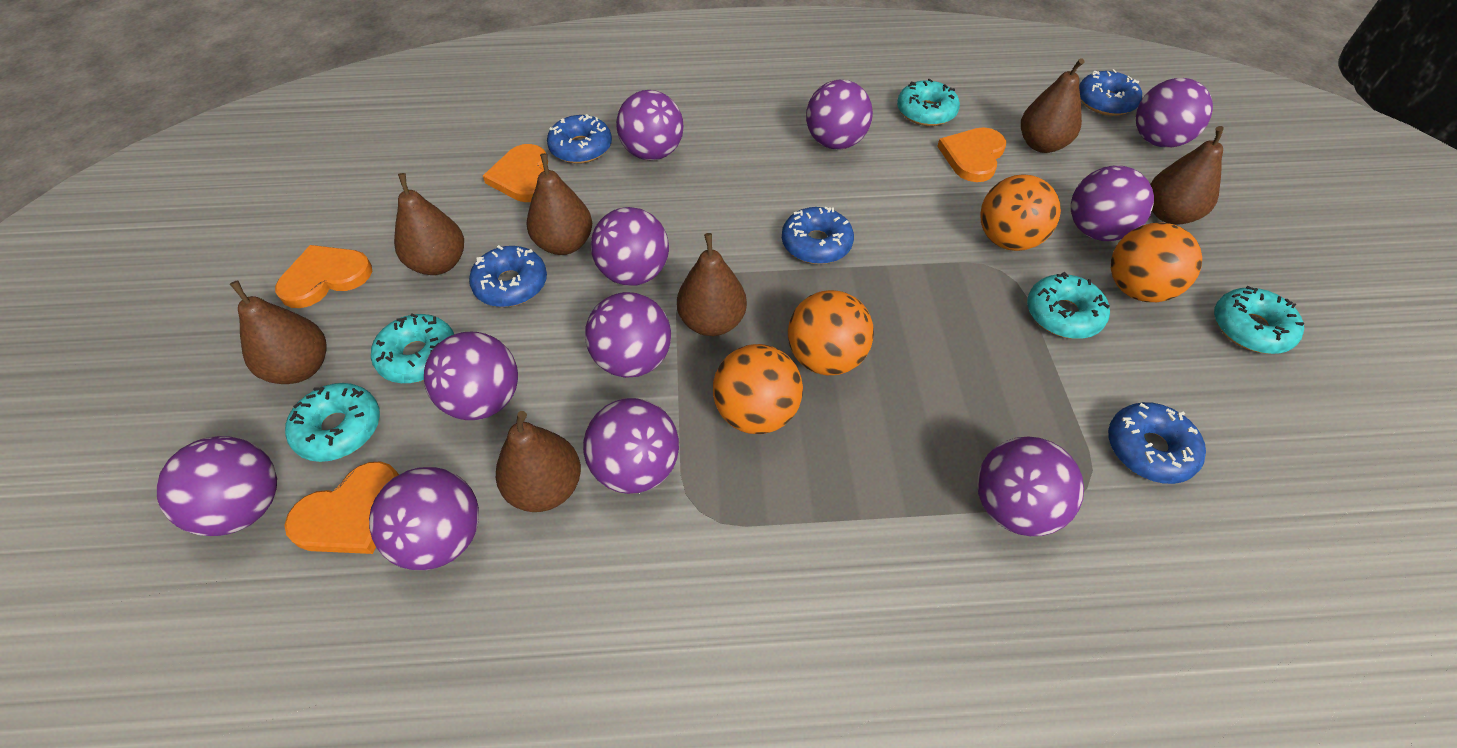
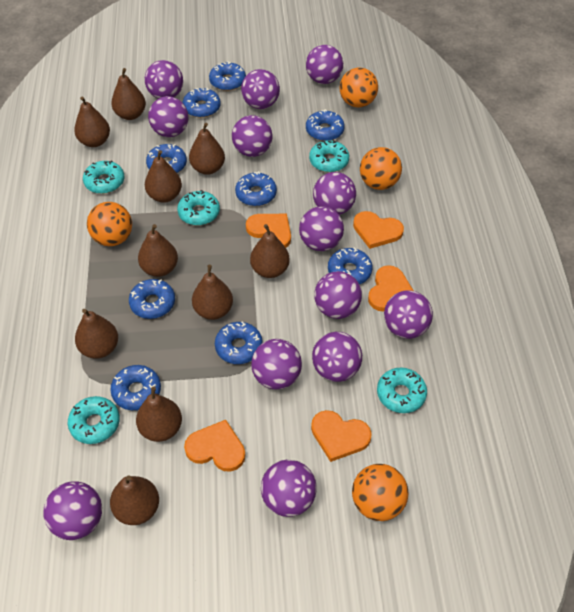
blue donut: 5 -> 9
brown pear: 7 -> 10
orange heart: 4 -> 5
purple ball: 11 -> 13

